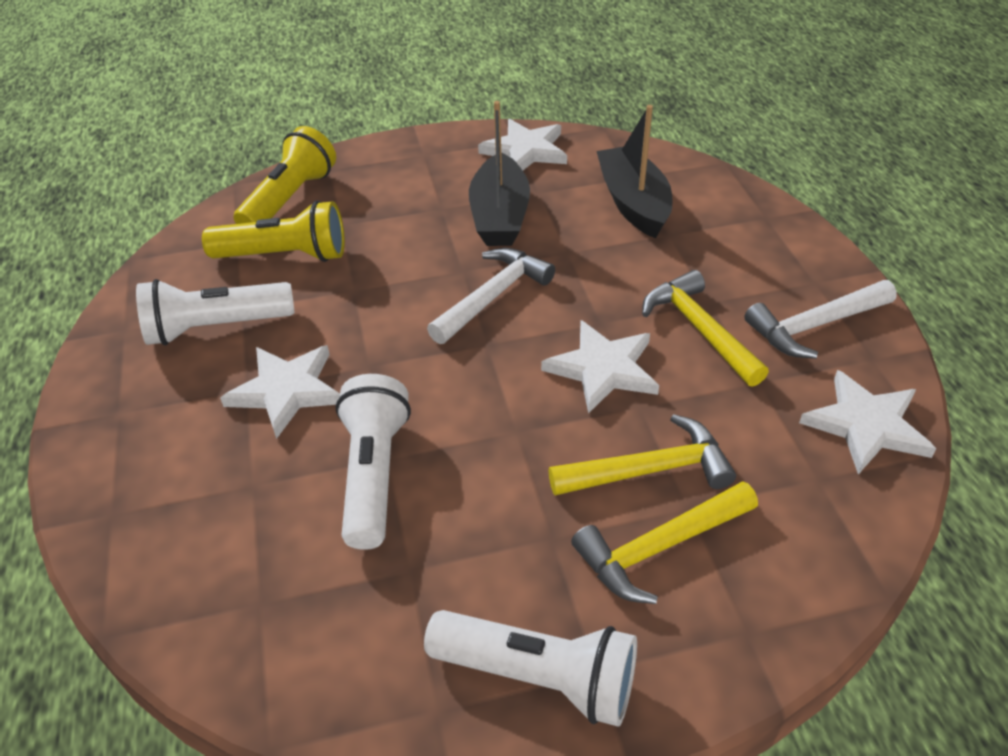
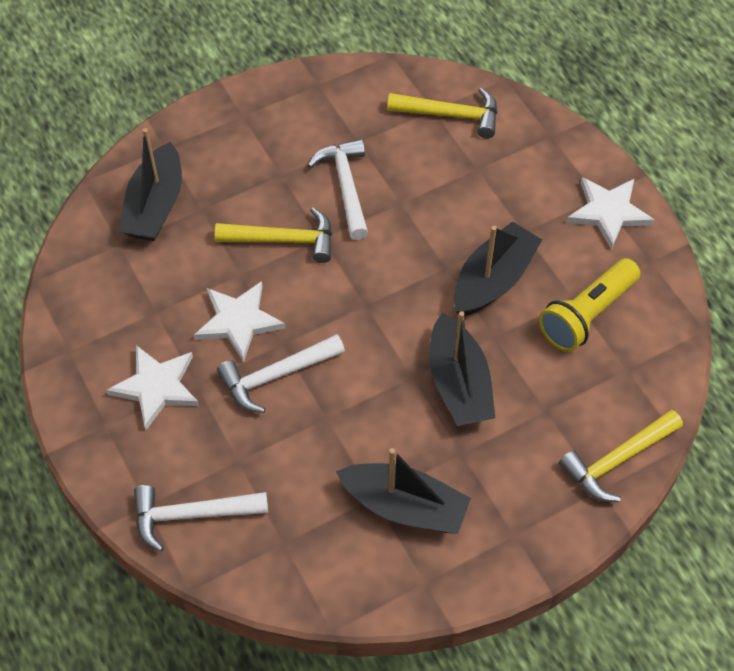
black boat: 2 -> 4
white flashlight: 3 -> 0
white hammer: 2 -> 3
white star: 4 -> 3
yellow flashlight: 2 -> 1

